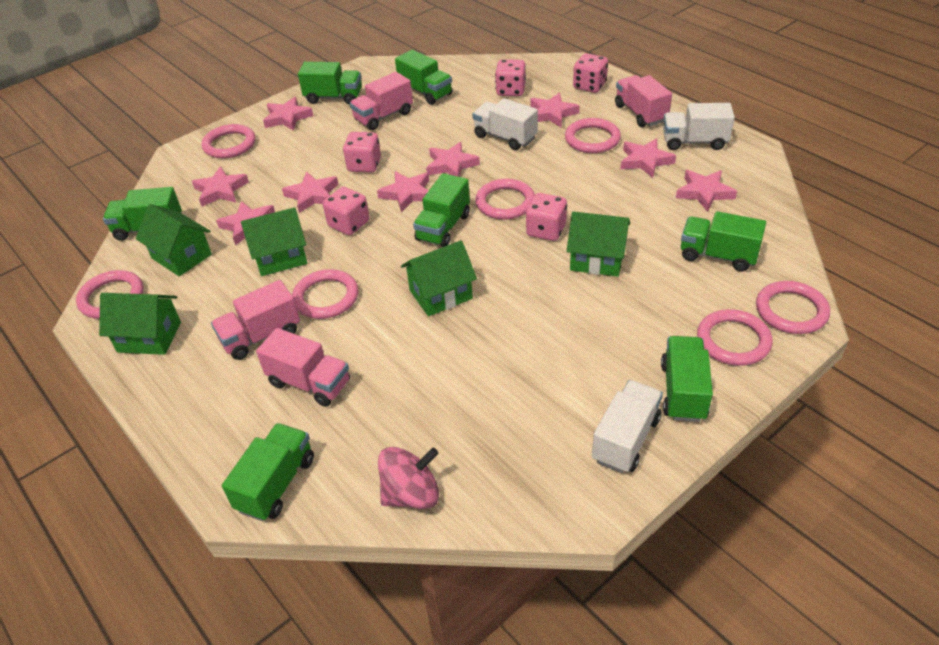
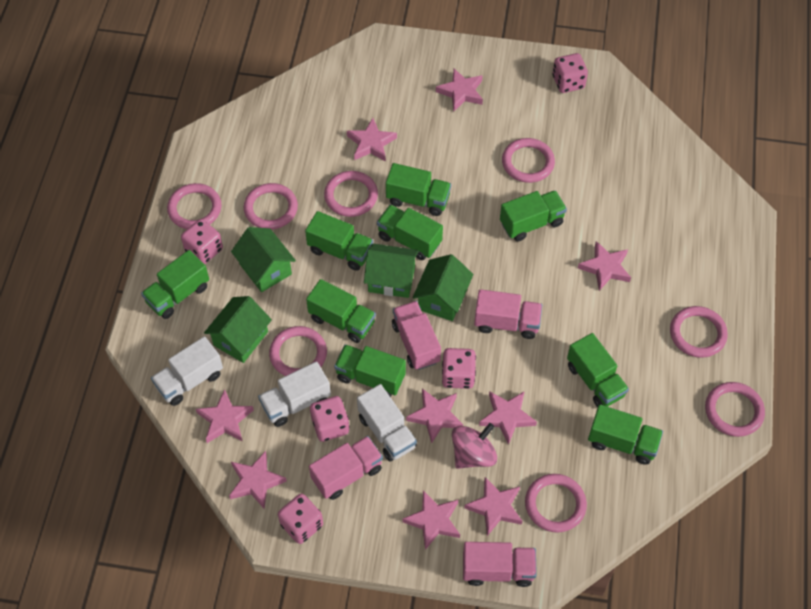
green house: 5 -> 4
green truck: 7 -> 9
pink ring: 7 -> 8

